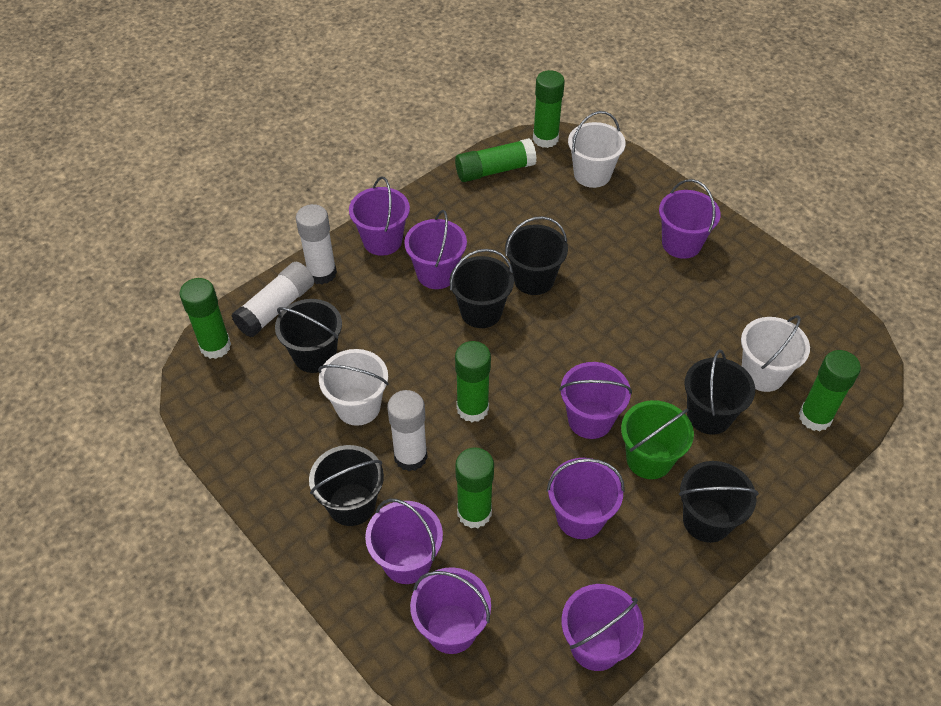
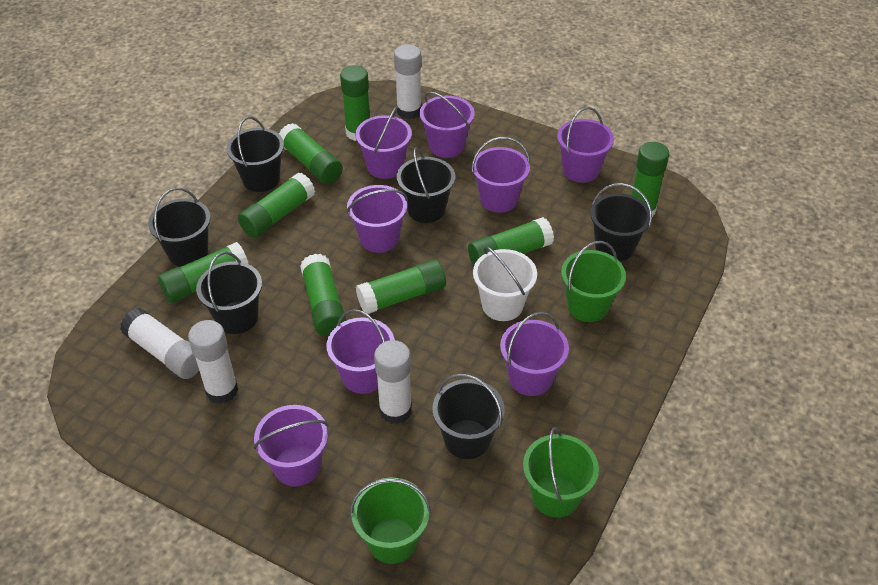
green bucket: 1 -> 3
green glue stick: 6 -> 8
white bucket: 3 -> 1
white glue stick: 3 -> 4

